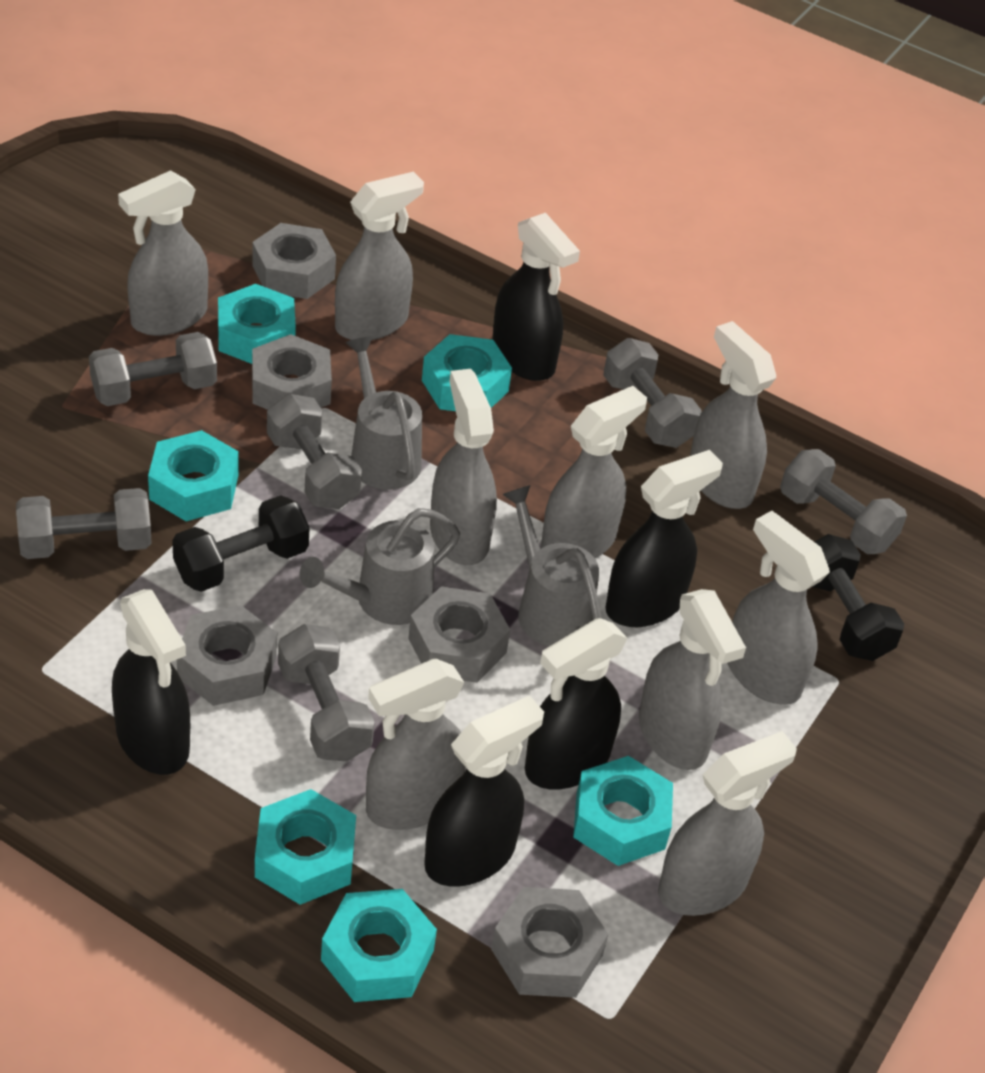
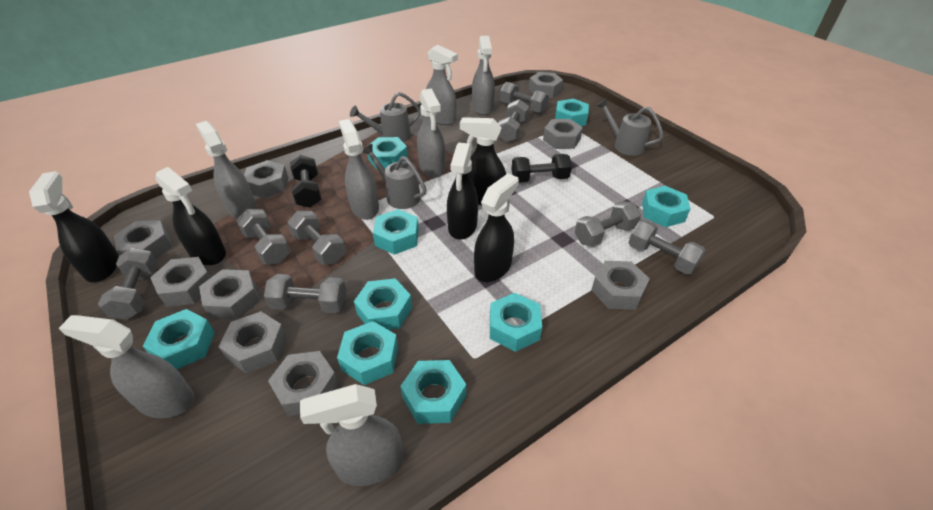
grey dumbbell: 6 -> 8
grey nut: 5 -> 9
grey spray bottle: 9 -> 7
turquoise nut: 6 -> 9

